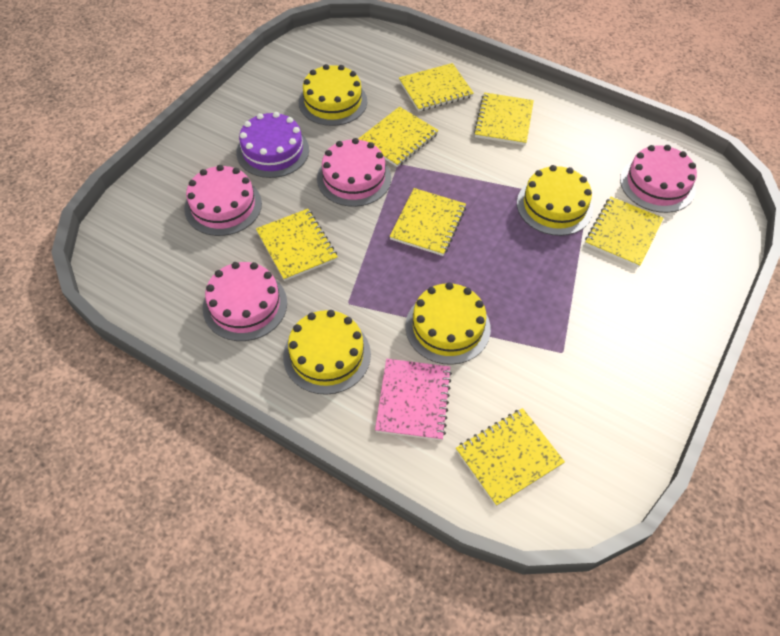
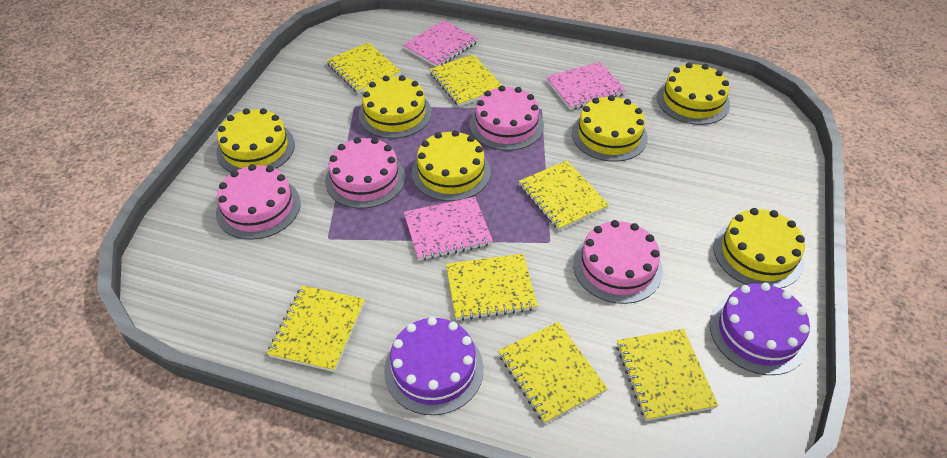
pink notebook: 1 -> 3
purple cake: 1 -> 2
yellow cake: 4 -> 6

